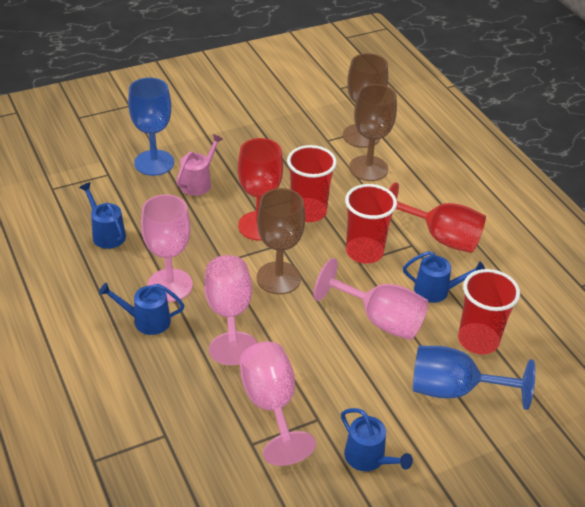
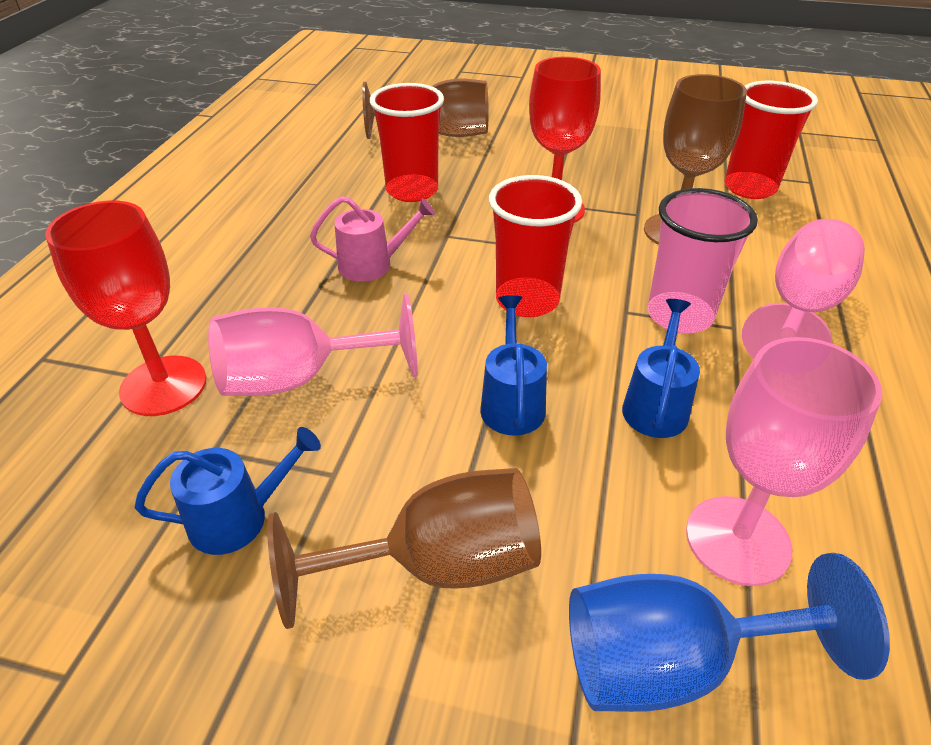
blue goblet: 2 -> 1
blue watering can: 4 -> 3
pink cup: 0 -> 1
pink goblet: 4 -> 3

